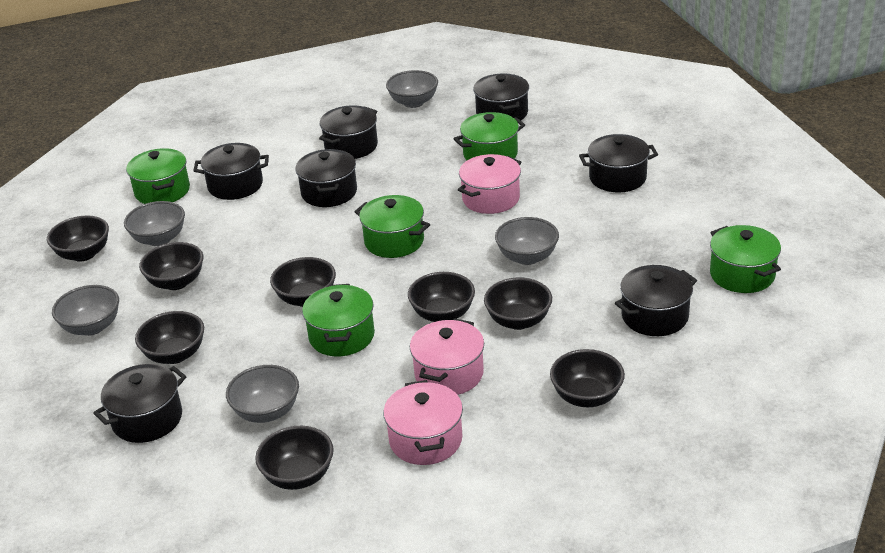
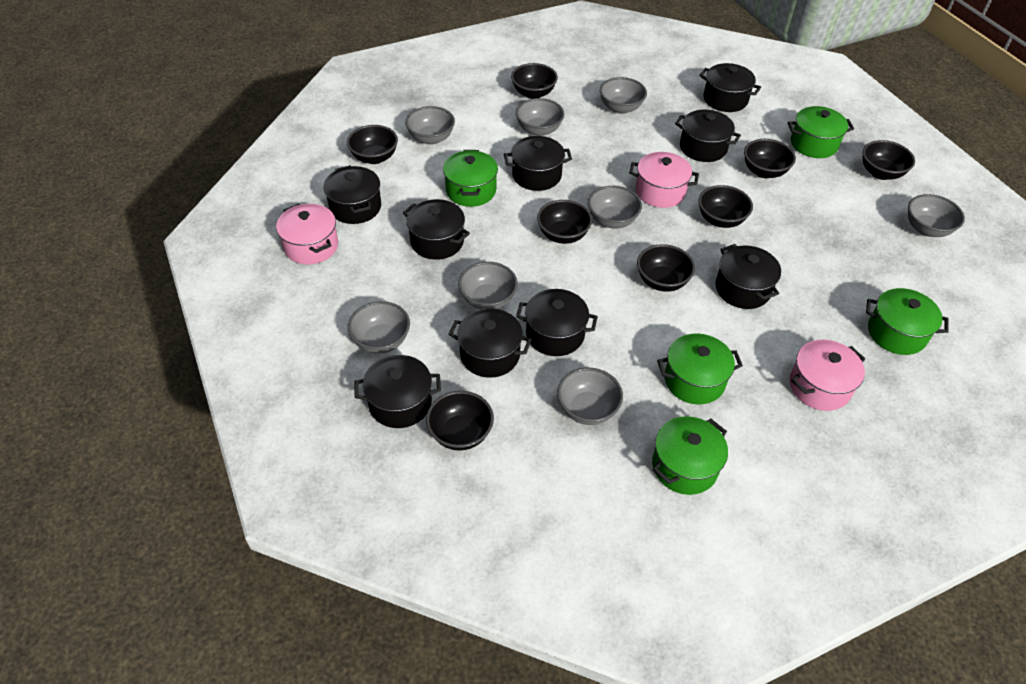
black pot: 7 -> 9
grey bowl: 5 -> 8

